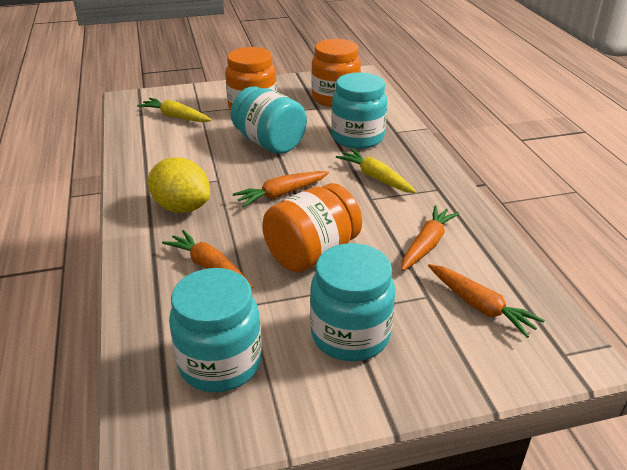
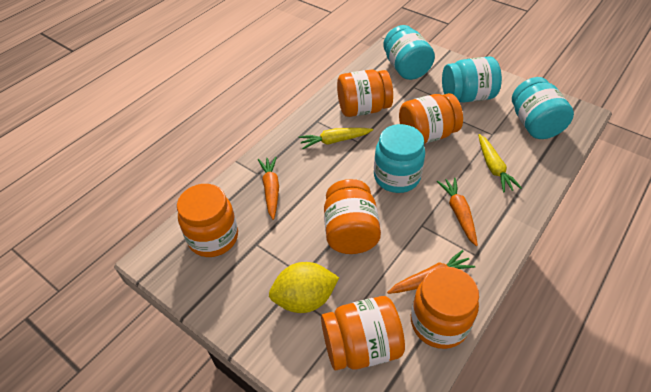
orange carrot: 4 -> 3
orange jar: 3 -> 6

